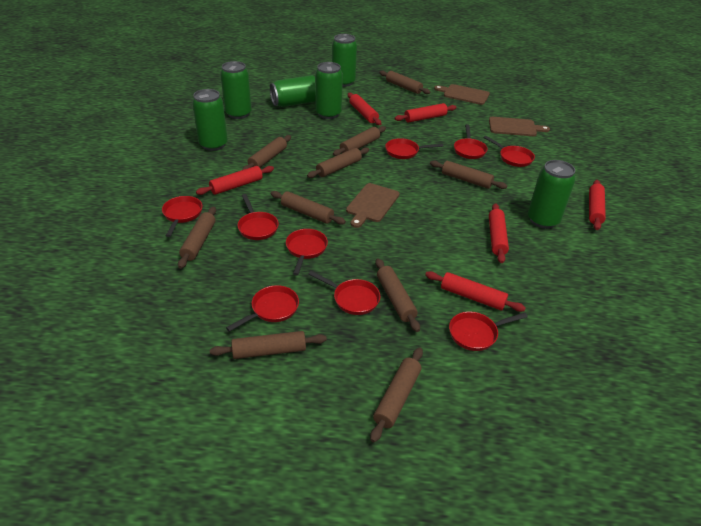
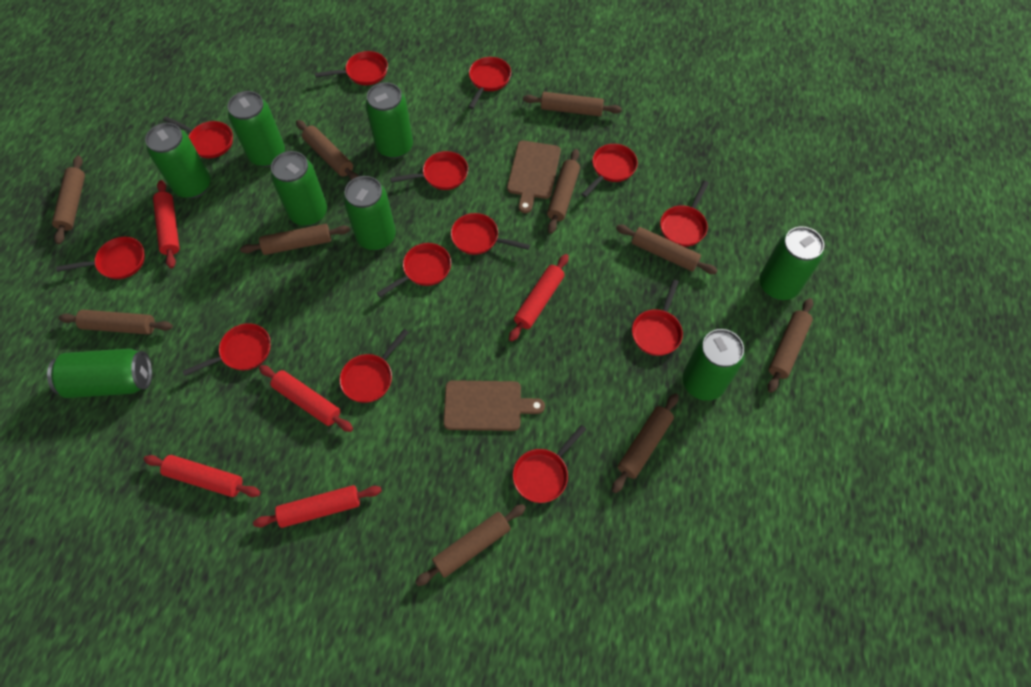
brown cutting board: 3 -> 2
green can: 6 -> 8
red pan: 9 -> 13
red rolling pin: 6 -> 5

